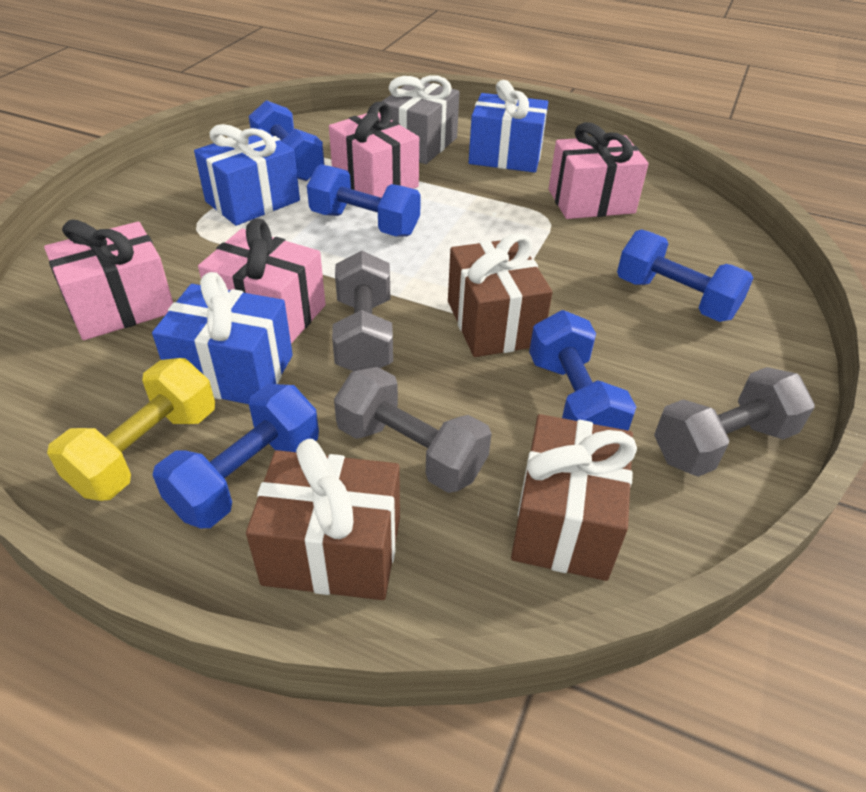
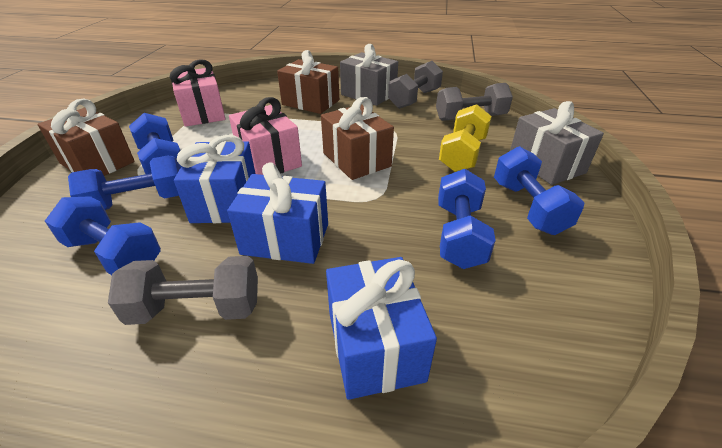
grey gift: 1 -> 2
pink gift: 4 -> 2

